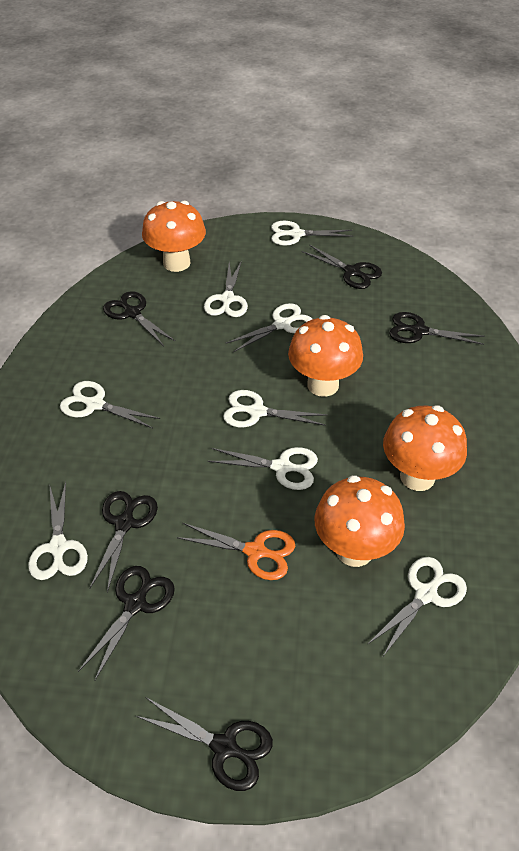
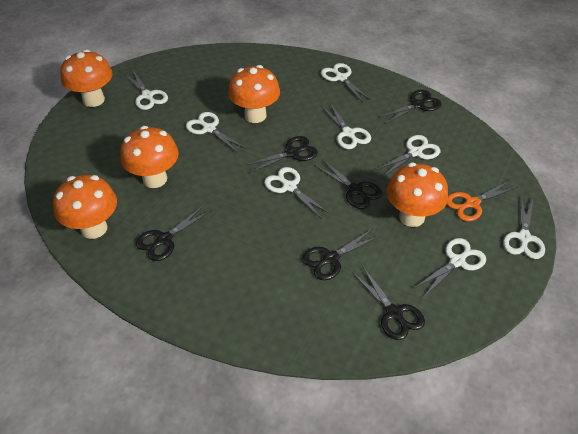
orange mushroom: 4 -> 5

